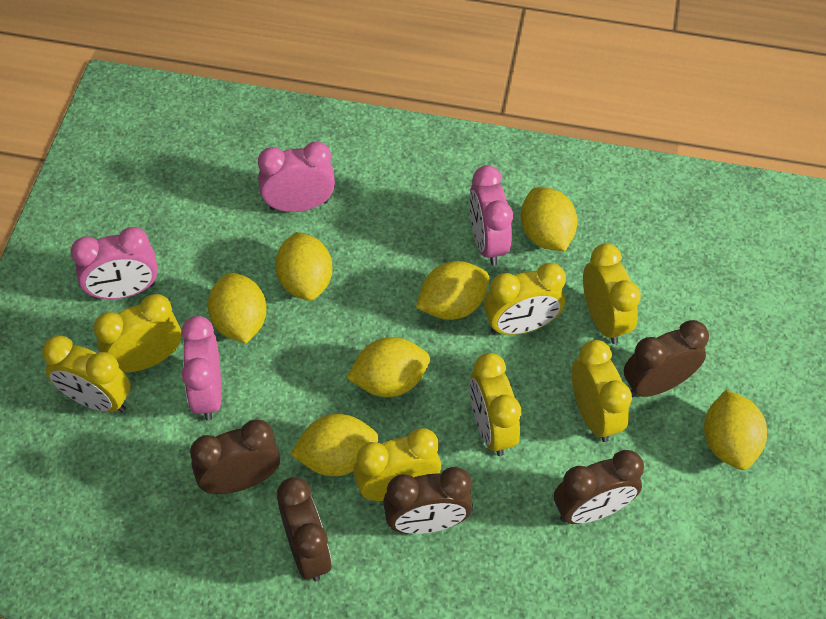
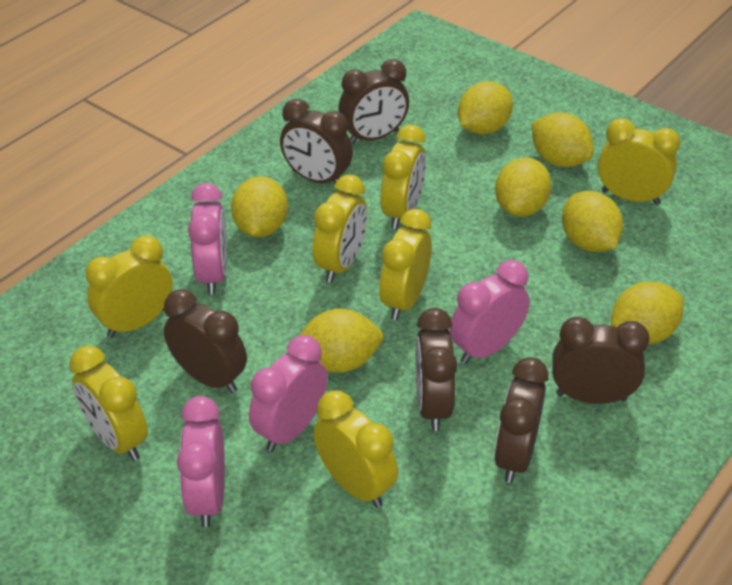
brown clock: 5 -> 6

